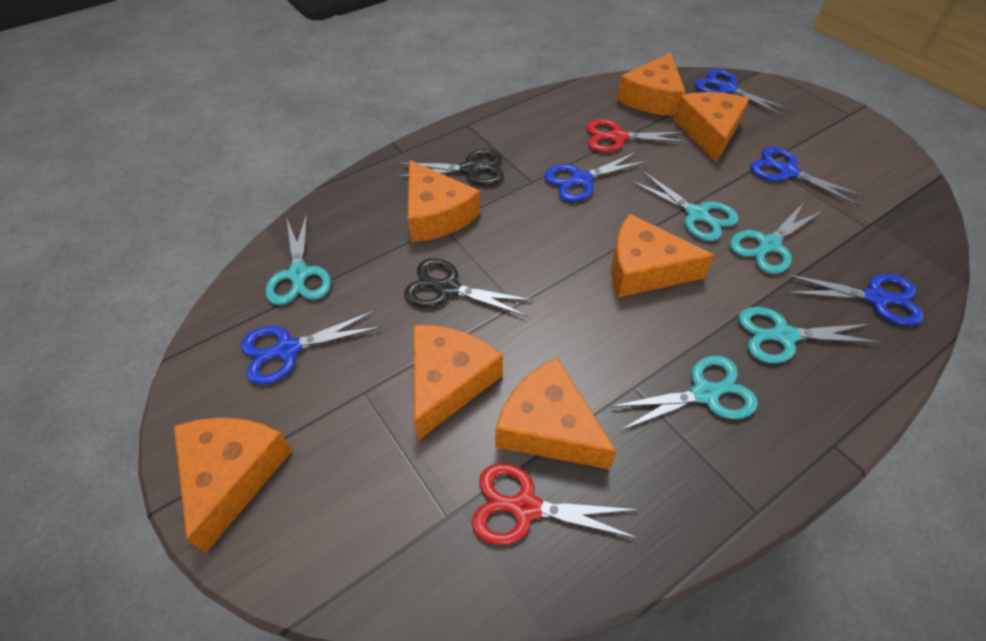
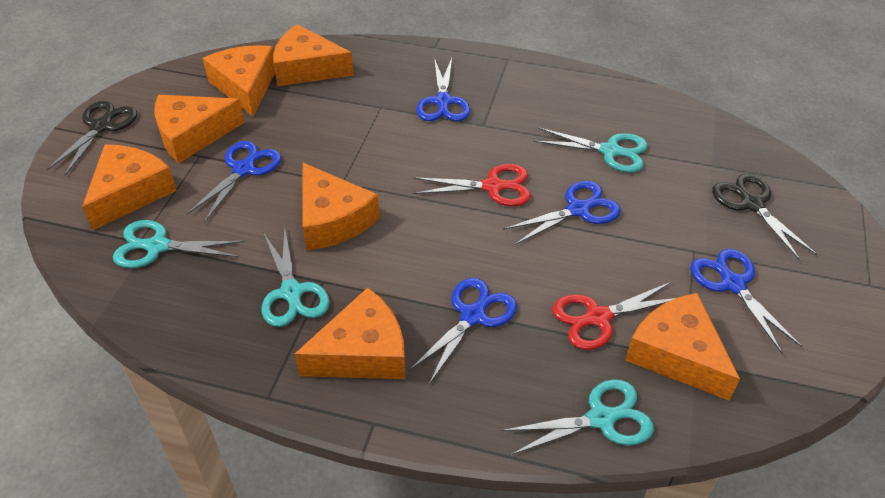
turquoise scissors: 5 -> 4

